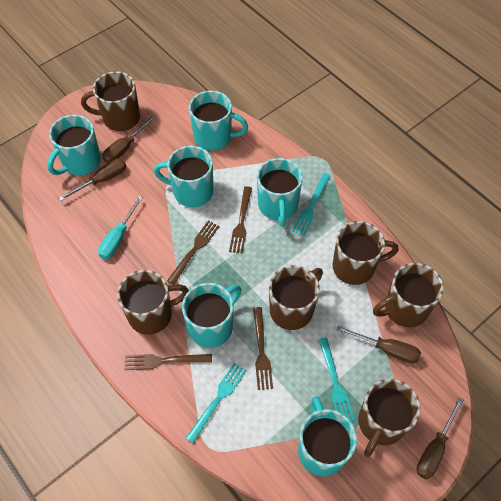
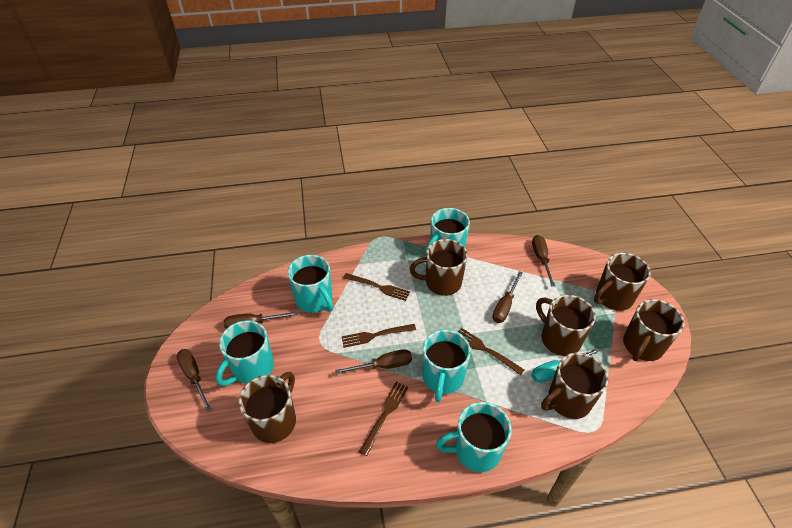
brown screwdriver: 4 -> 5
turquoise fork: 3 -> 0
turquoise mug: 6 -> 5

